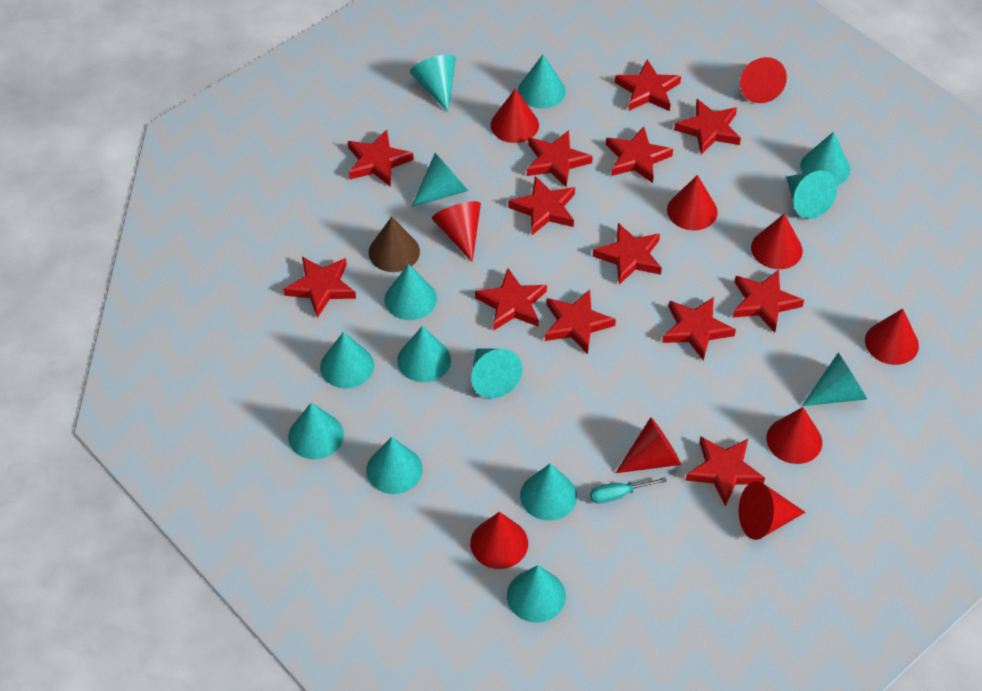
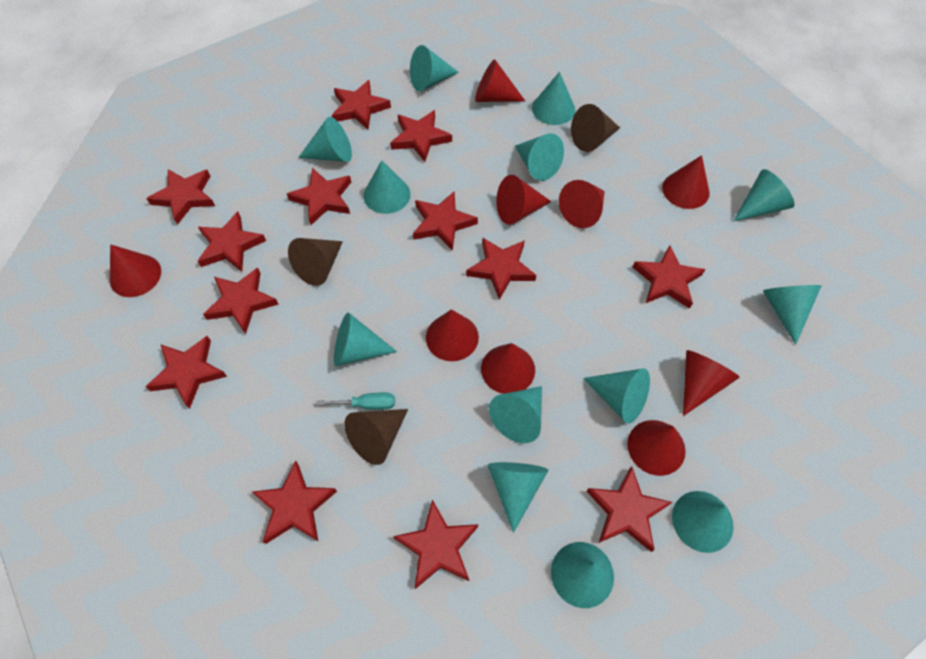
brown cone: 1 -> 3
red cone: 10 -> 9
turquoise cone: 14 -> 13

